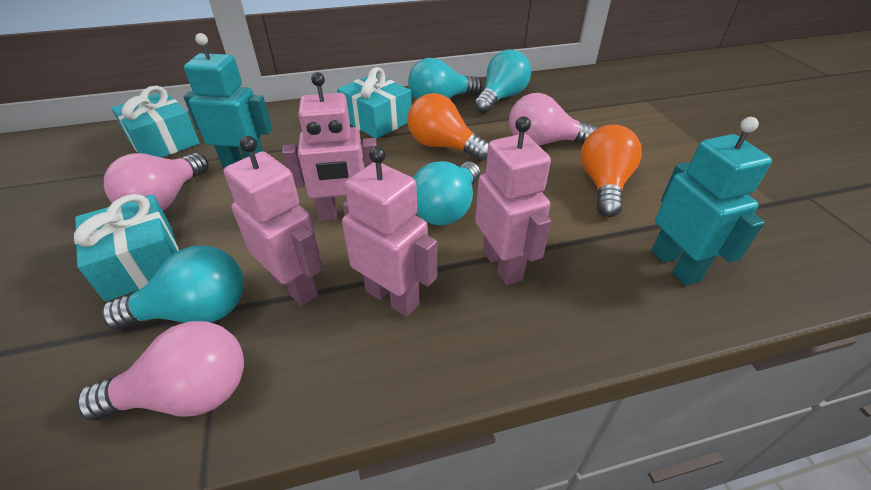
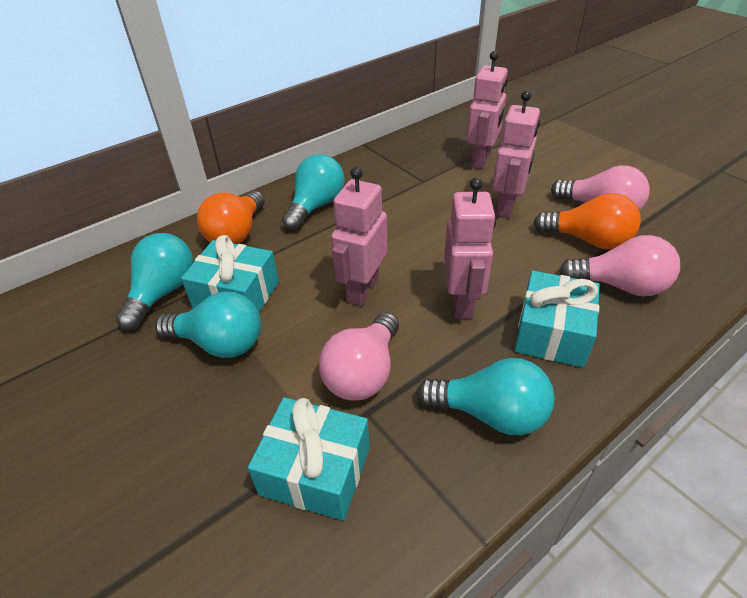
turquoise robot: 2 -> 0

